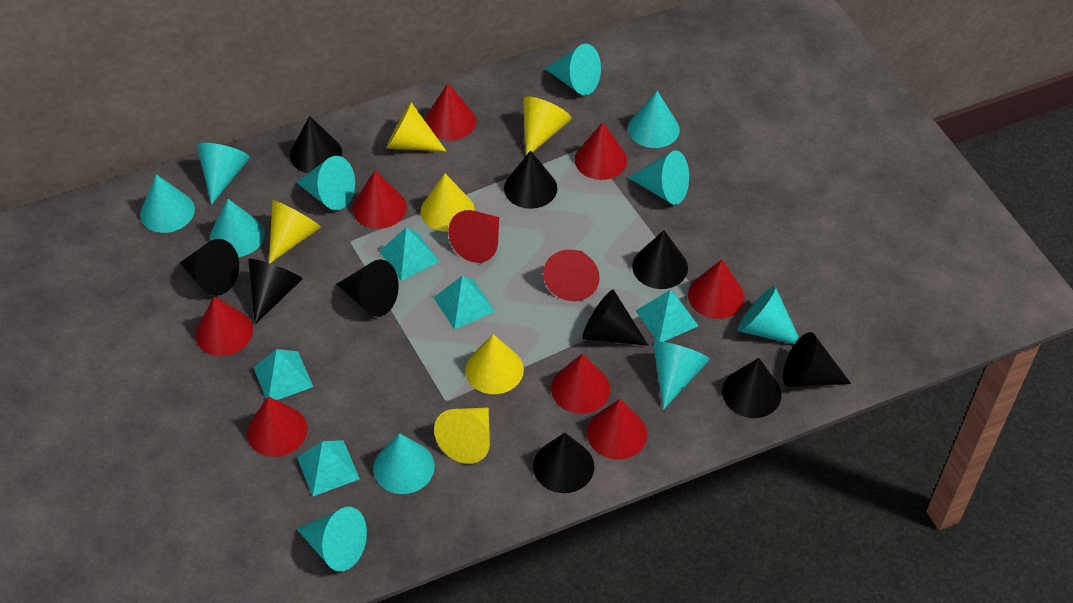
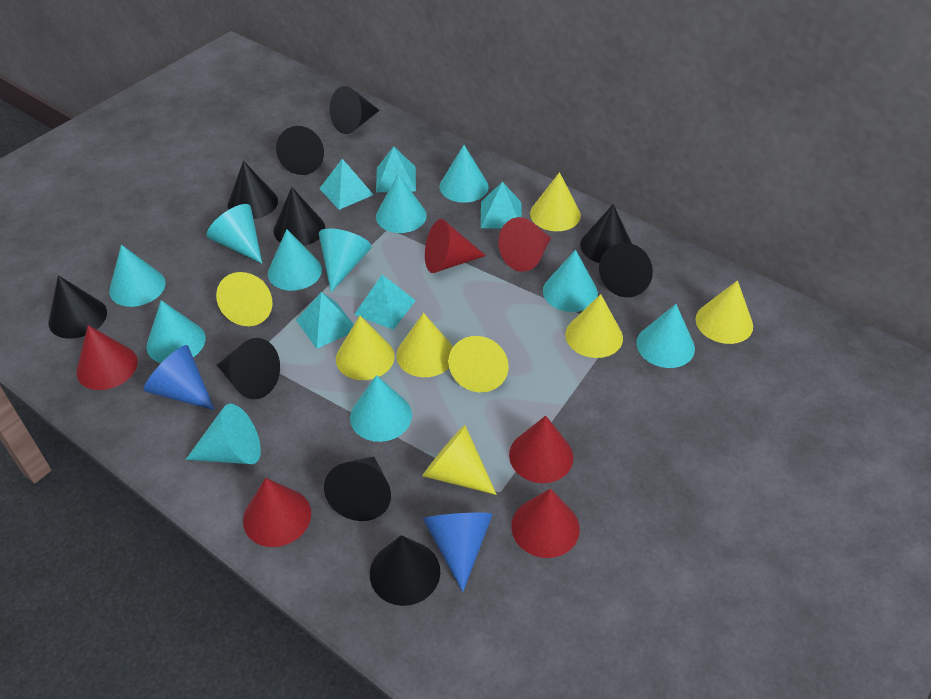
blue cone: 0 -> 2
red cone: 10 -> 6
yellow cone: 6 -> 8

